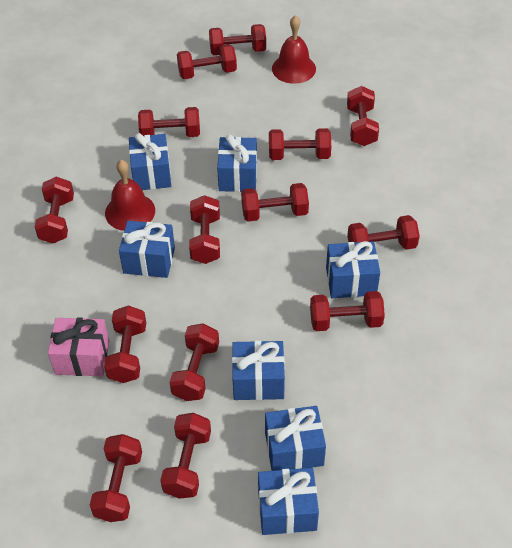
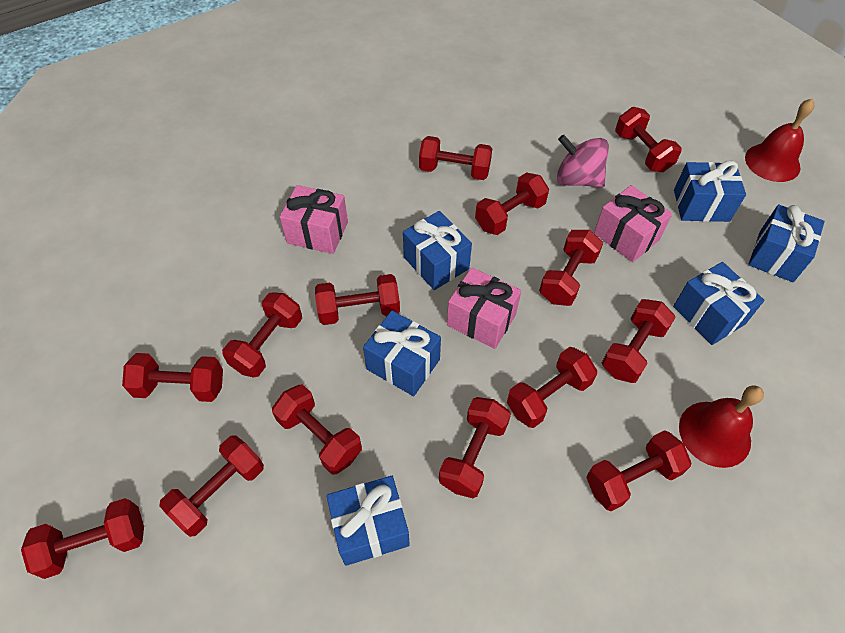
blue gift: 7 -> 6
pink gift: 1 -> 3
pink spinning top: 0 -> 1

